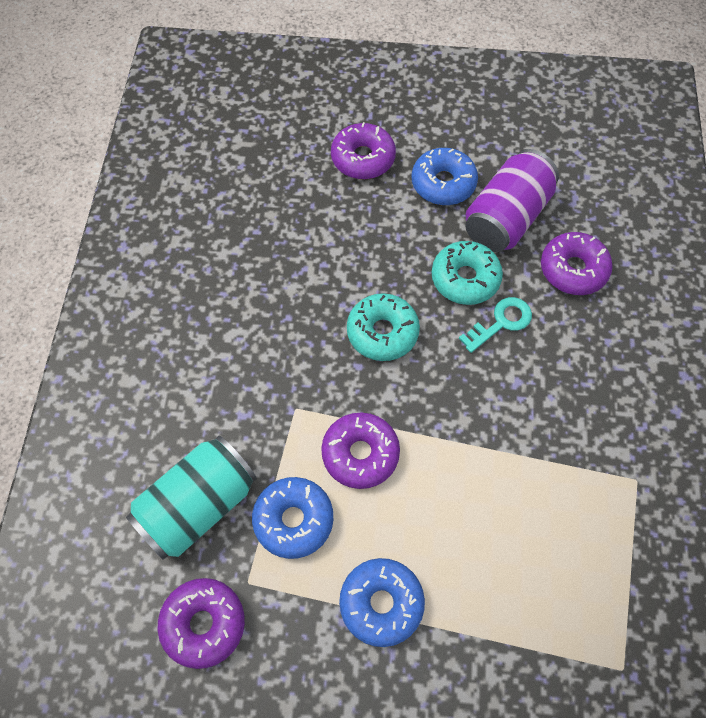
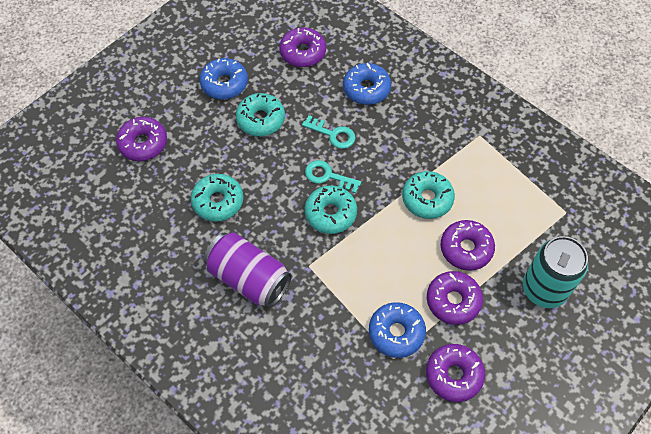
purple donut: 4 -> 5
turquoise donut: 2 -> 4
turquoise key: 1 -> 2

